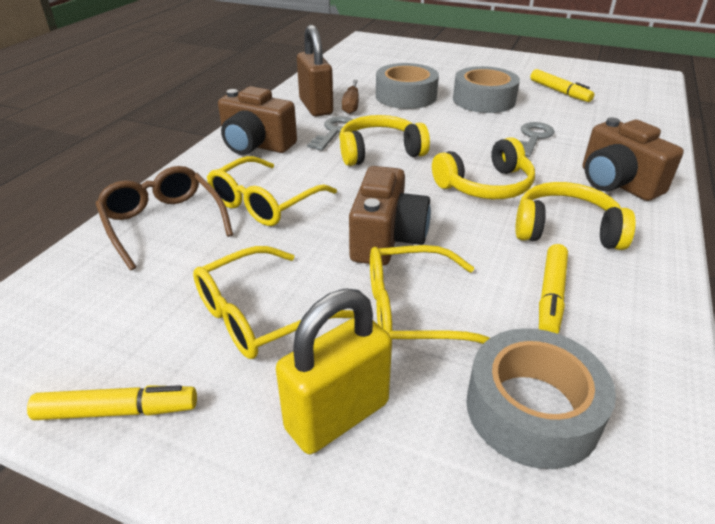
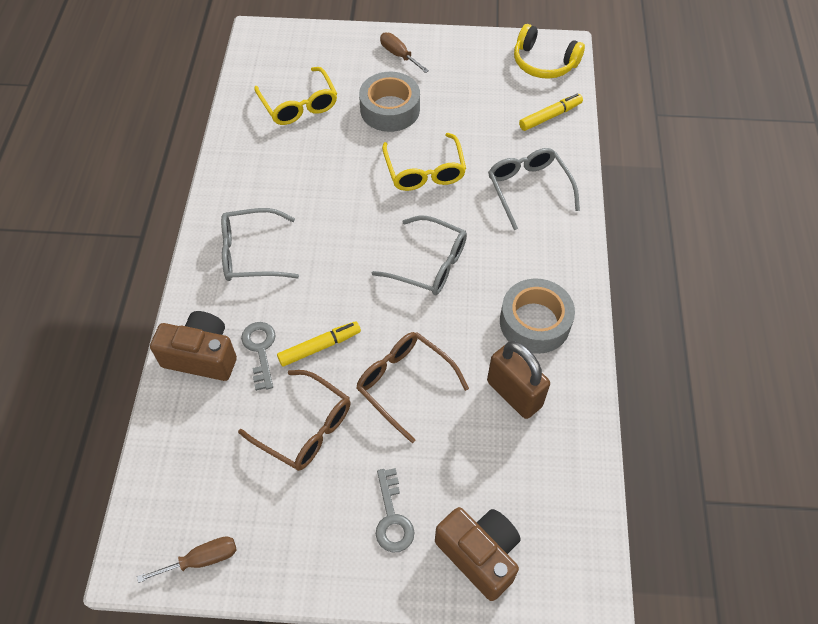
brown camera: 3 -> 2
brown glasses: 1 -> 2
brown screwdriver: 1 -> 2
grey glasses: 0 -> 3
grey tape: 3 -> 2
yellow glasses: 3 -> 2
yellow headphones: 3 -> 1
yellow marker: 3 -> 2
yellow padlock: 1 -> 0

